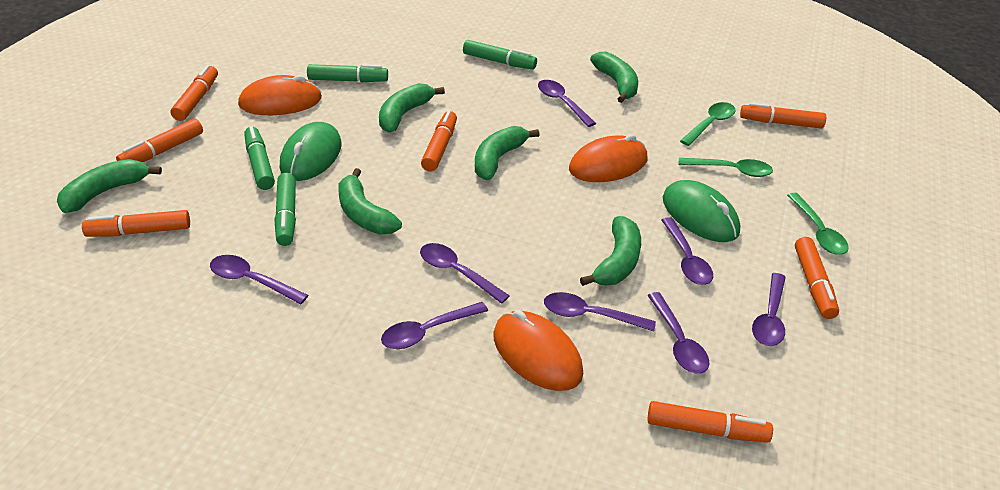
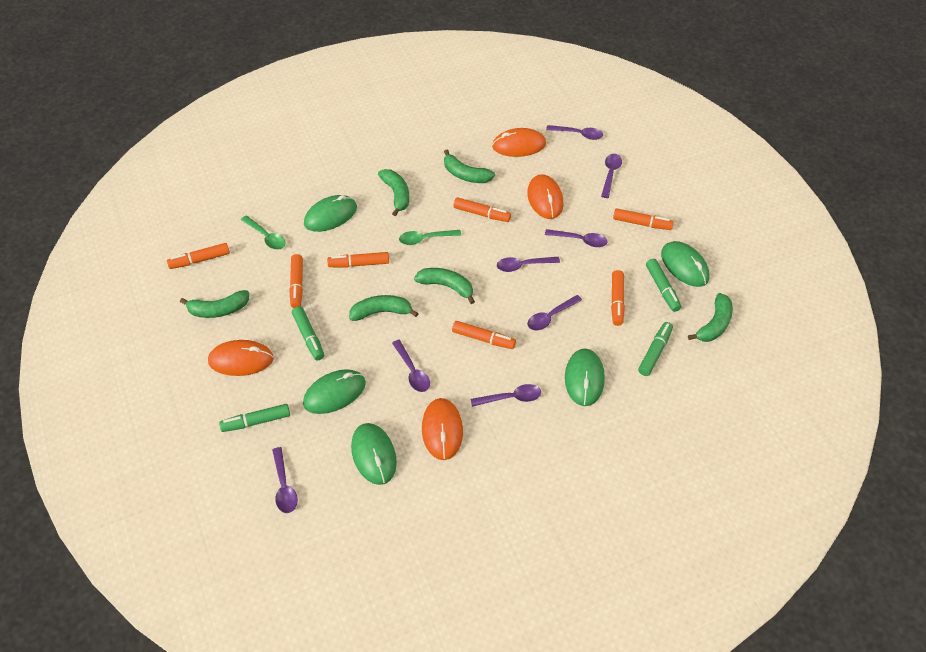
green mouse: 2 -> 5
green spoon: 3 -> 2
orange mouse: 3 -> 4

